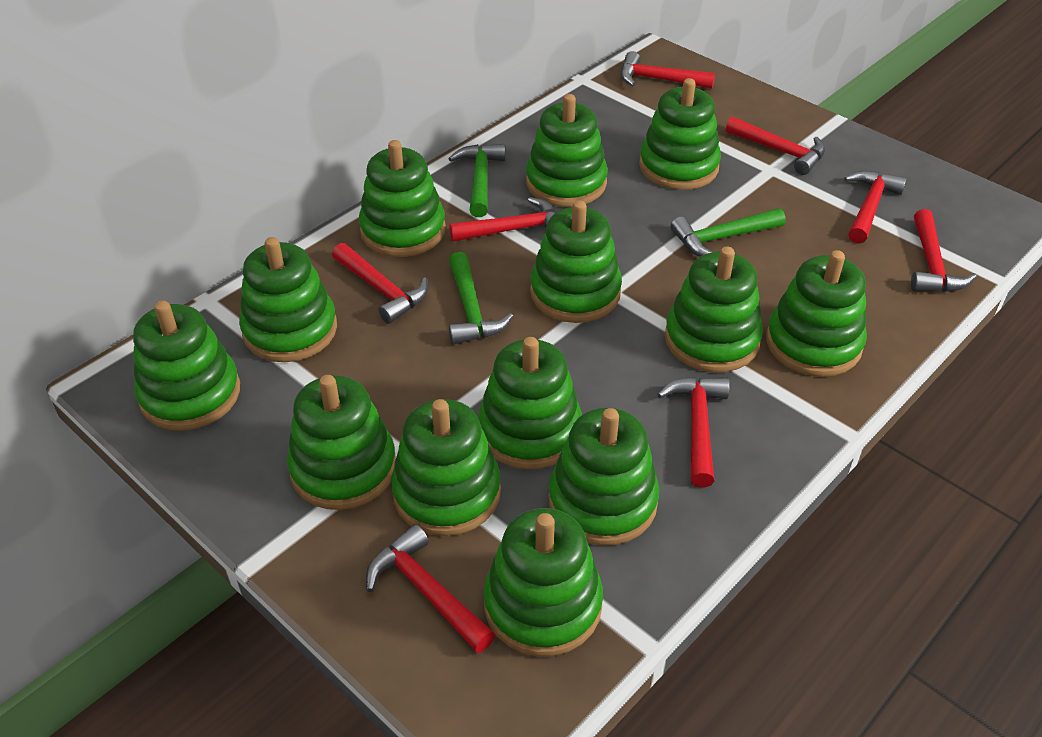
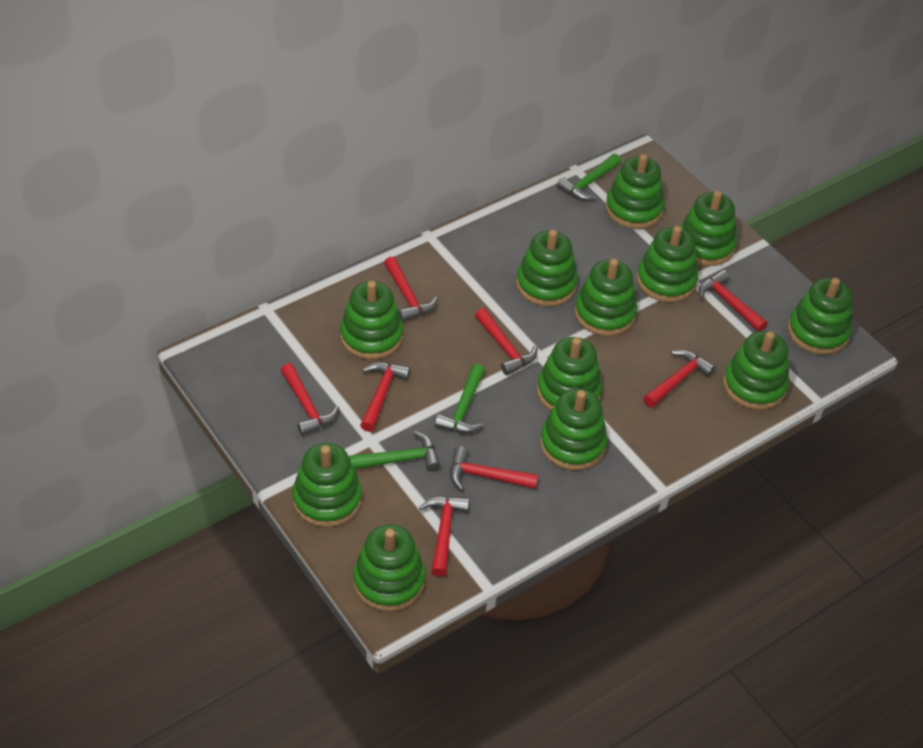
green stacking toy: 13 -> 12

